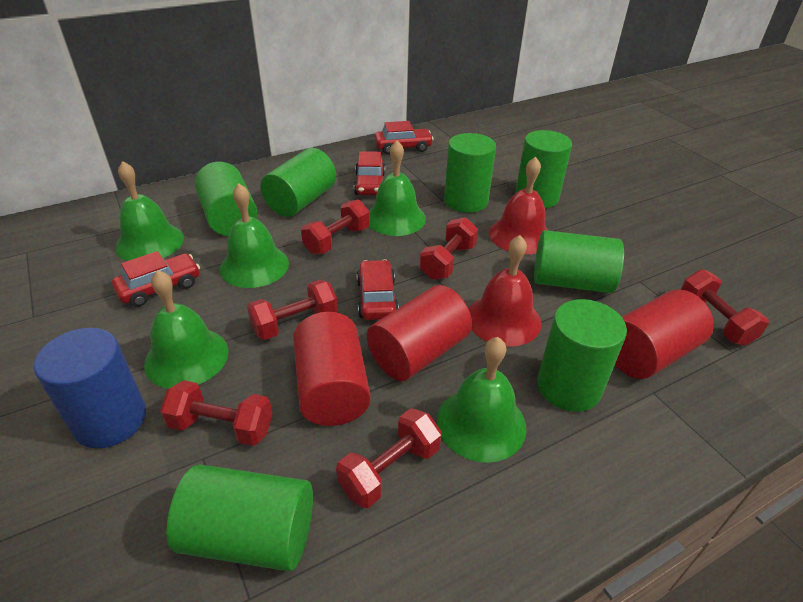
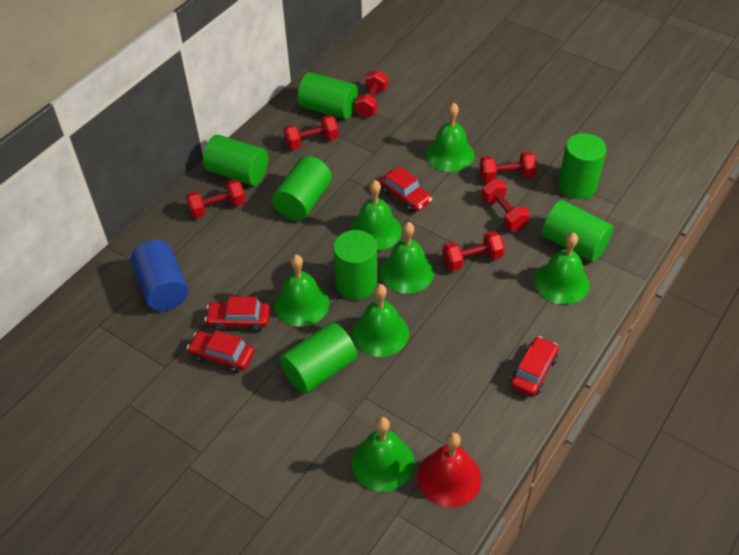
green bell: 5 -> 7
red bell: 2 -> 1
red cylinder: 3 -> 0

